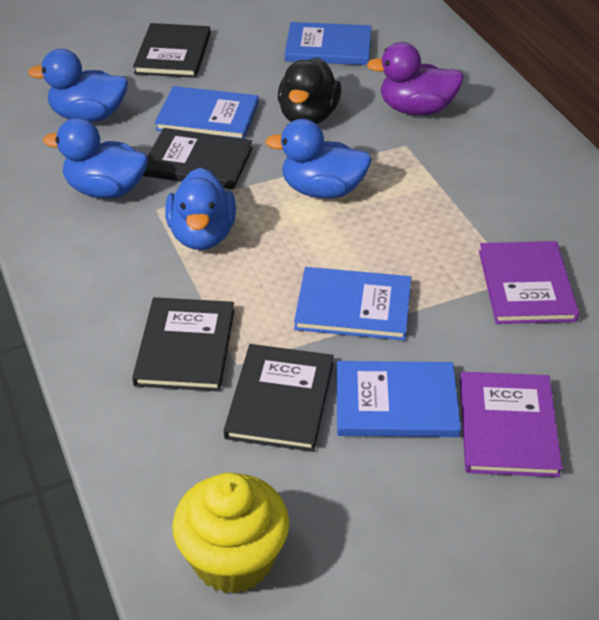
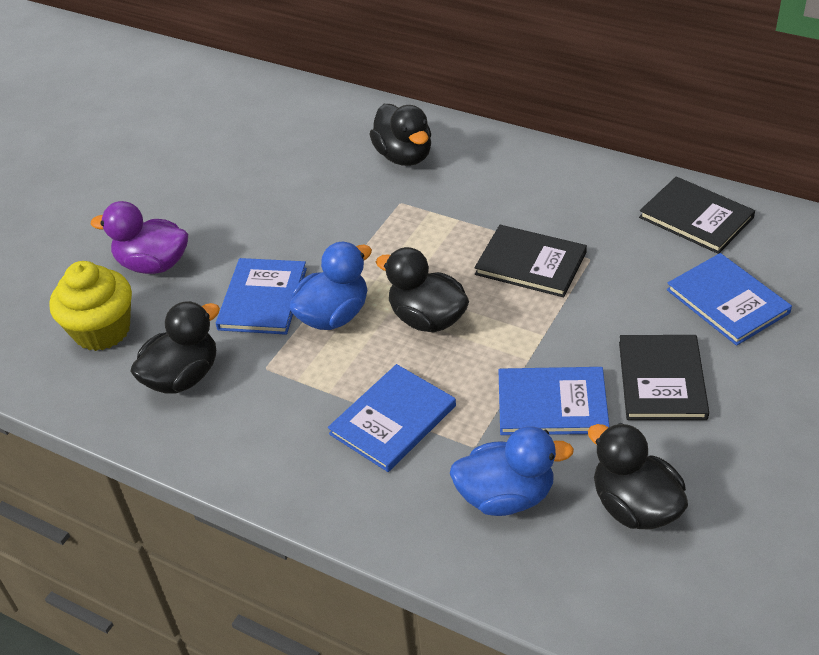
black book: 4 -> 3
black duck: 1 -> 4
blue duck: 4 -> 2
purple book: 2 -> 0

